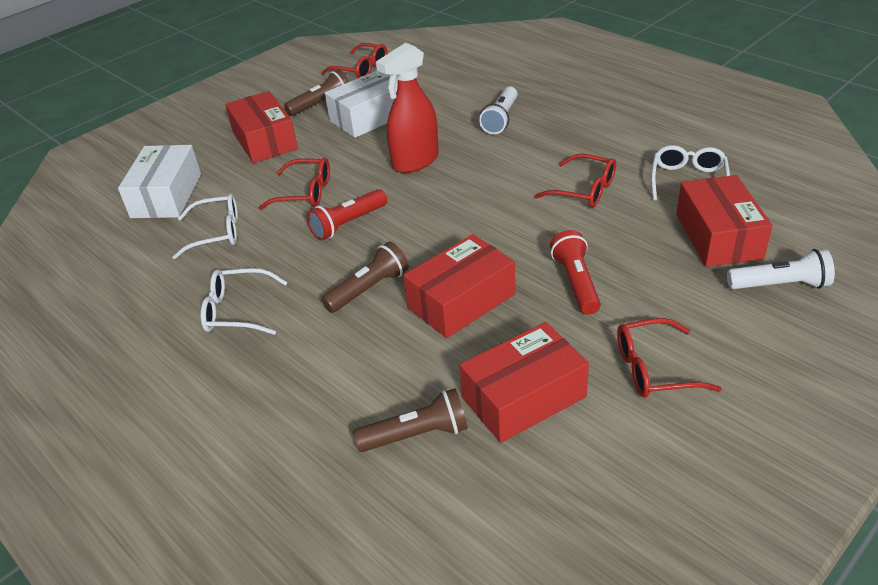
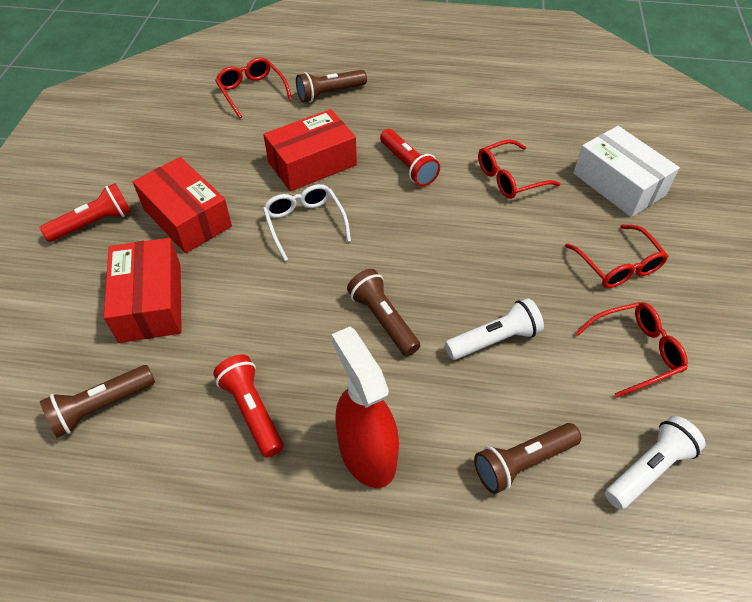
brown flashlight: 3 -> 4
red box: 4 -> 3
red flashlight: 2 -> 3
white box: 2 -> 1
white glasses: 3 -> 1

